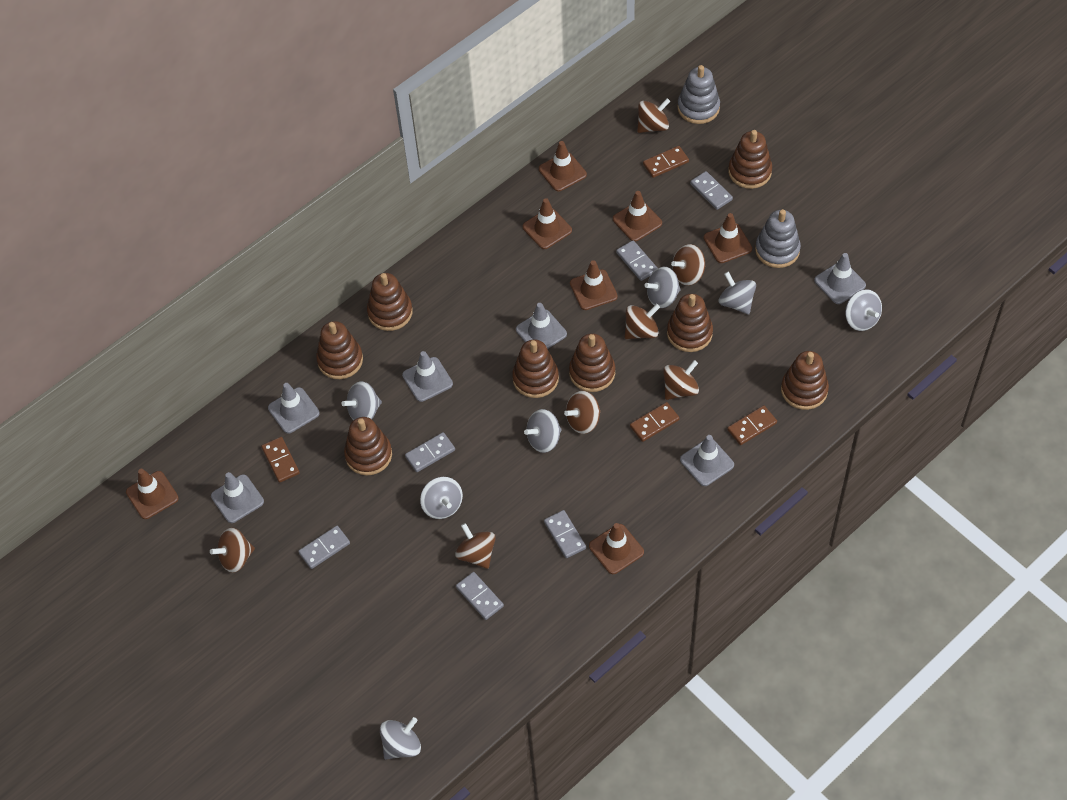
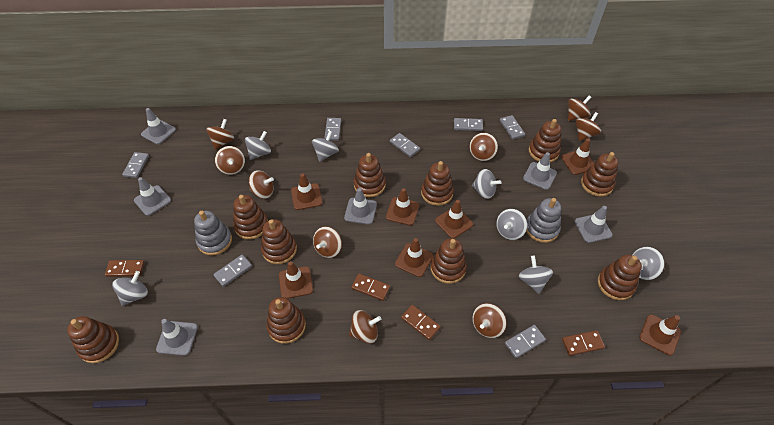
brown spinning top: 7 -> 9
brown stacking toy: 8 -> 10
grey domino: 6 -> 7

